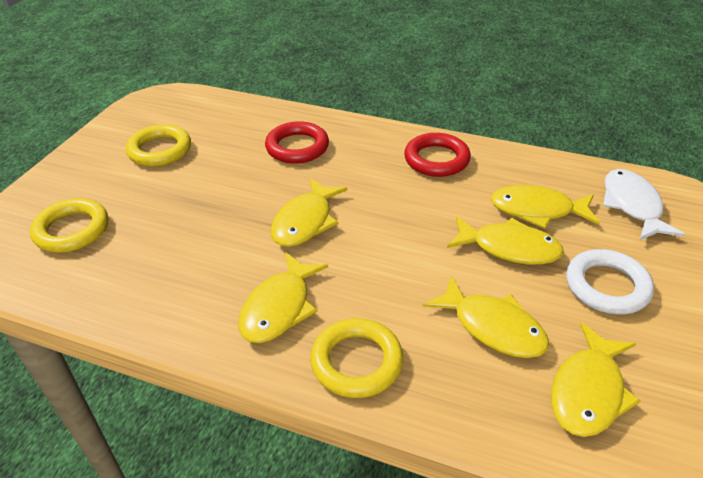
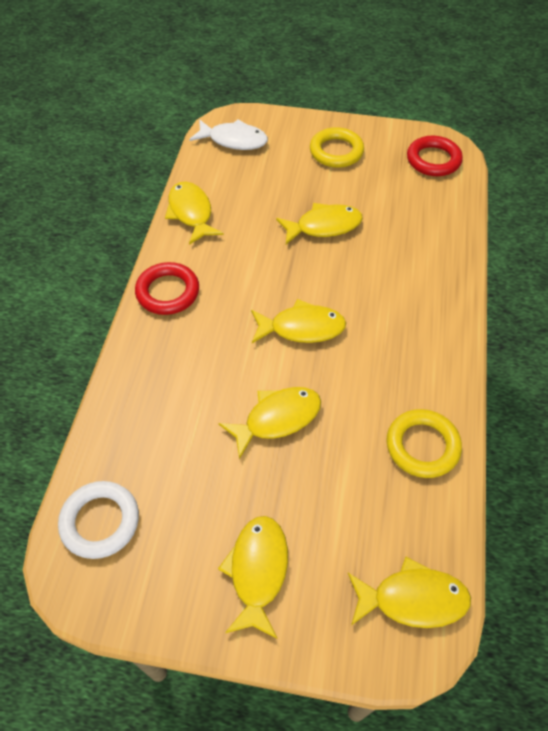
yellow ring: 3 -> 2

